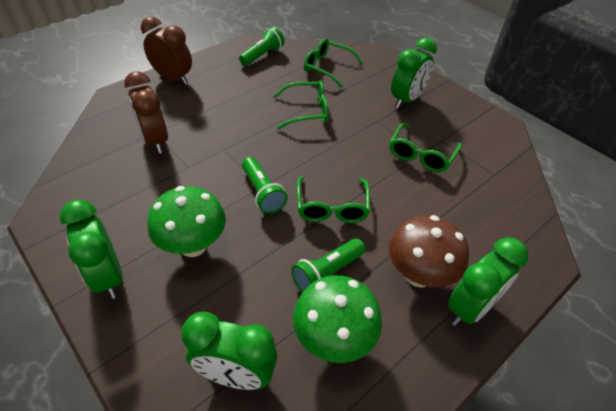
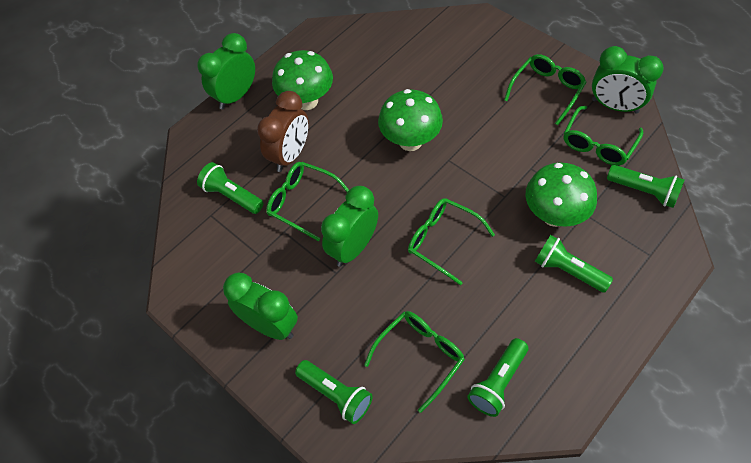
brown clock: 2 -> 1
brown mushroom: 1 -> 0
green flashlight: 3 -> 5
green glasses: 4 -> 5
green mushroom: 2 -> 3

